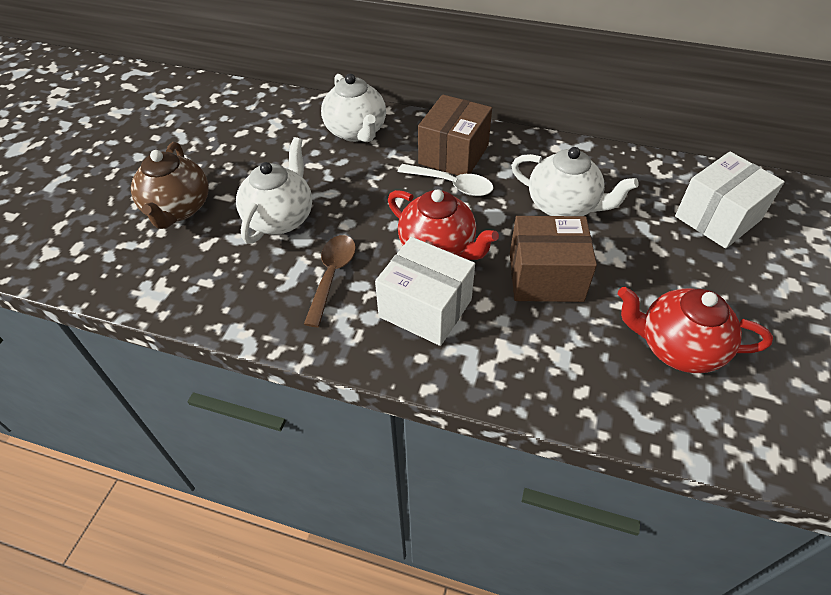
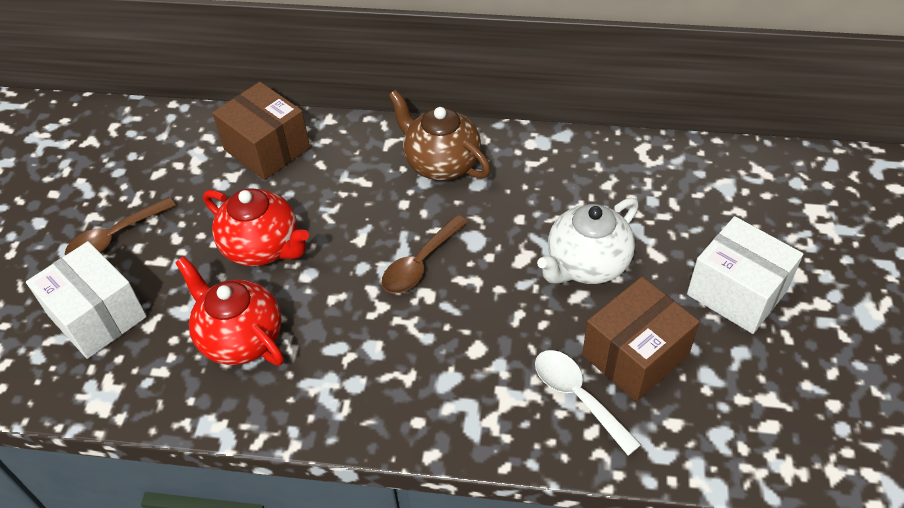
brown spoon: 1 -> 2
white teapot: 3 -> 1

